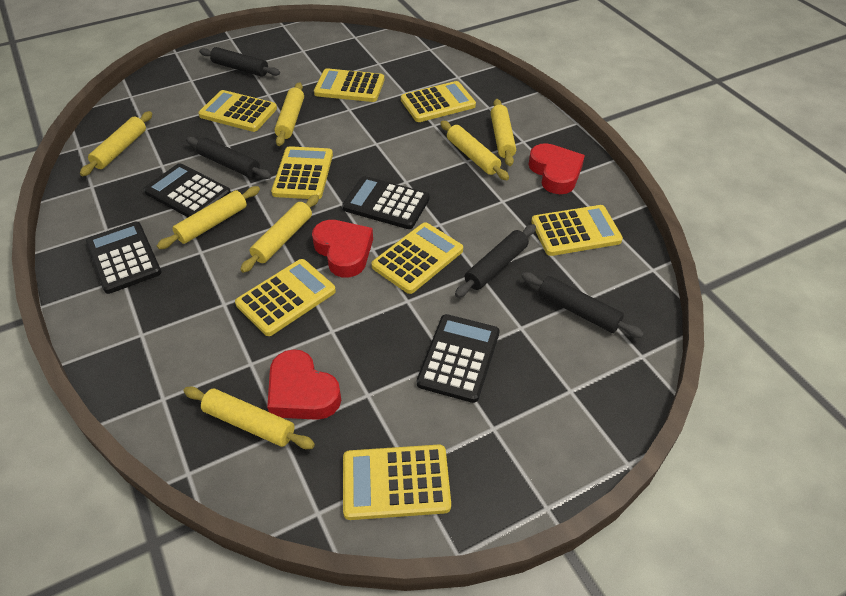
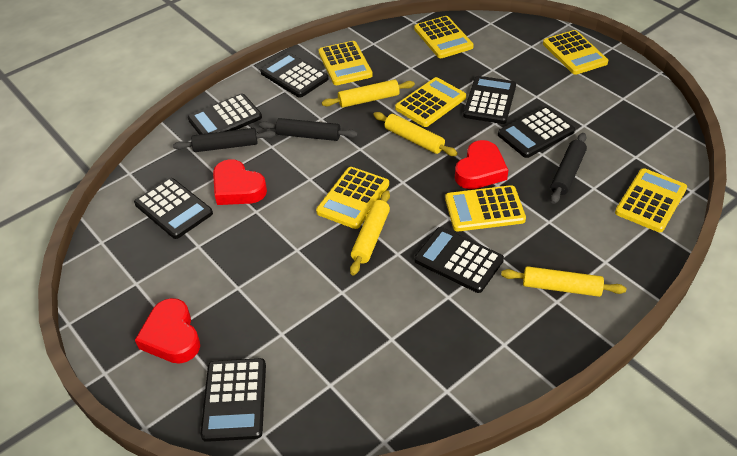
black calculator: 4 -> 7
black rolling pin: 4 -> 3
yellow calculator: 8 -> 7
yellow rolling pin: 7 -> 4

